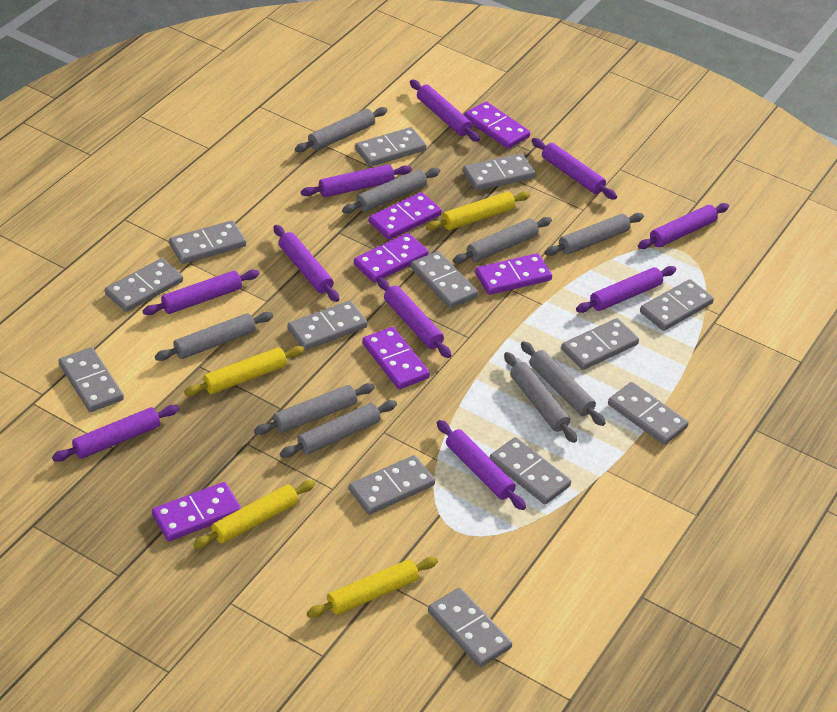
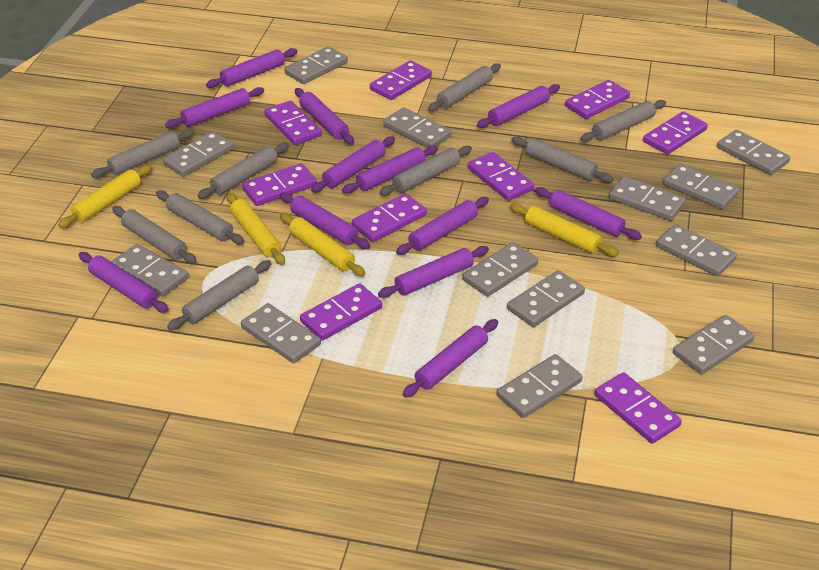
purple domino: 6 -> 9
purple rolling pin: 10 -> 12

